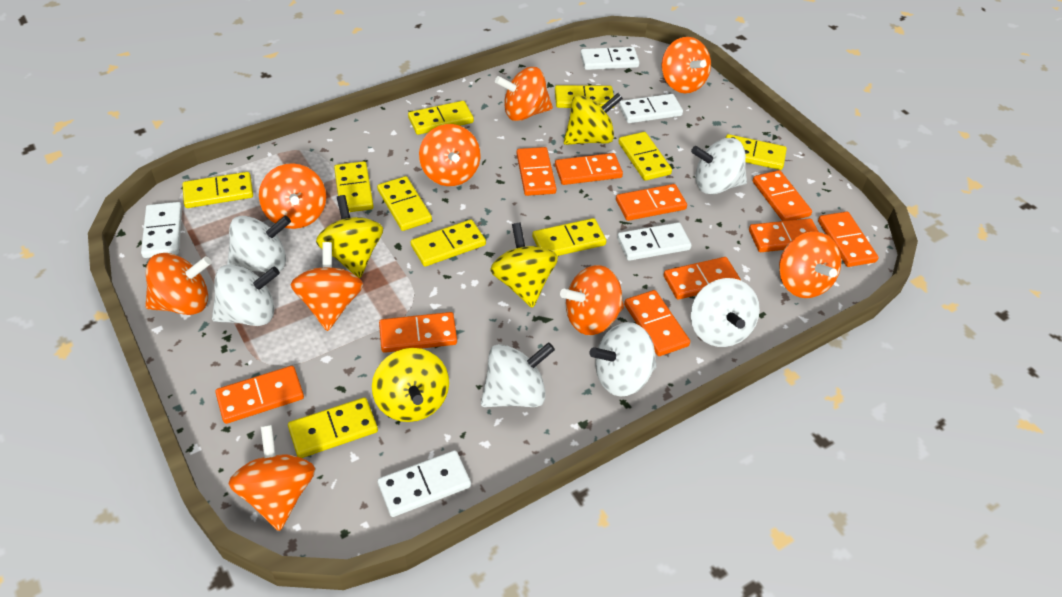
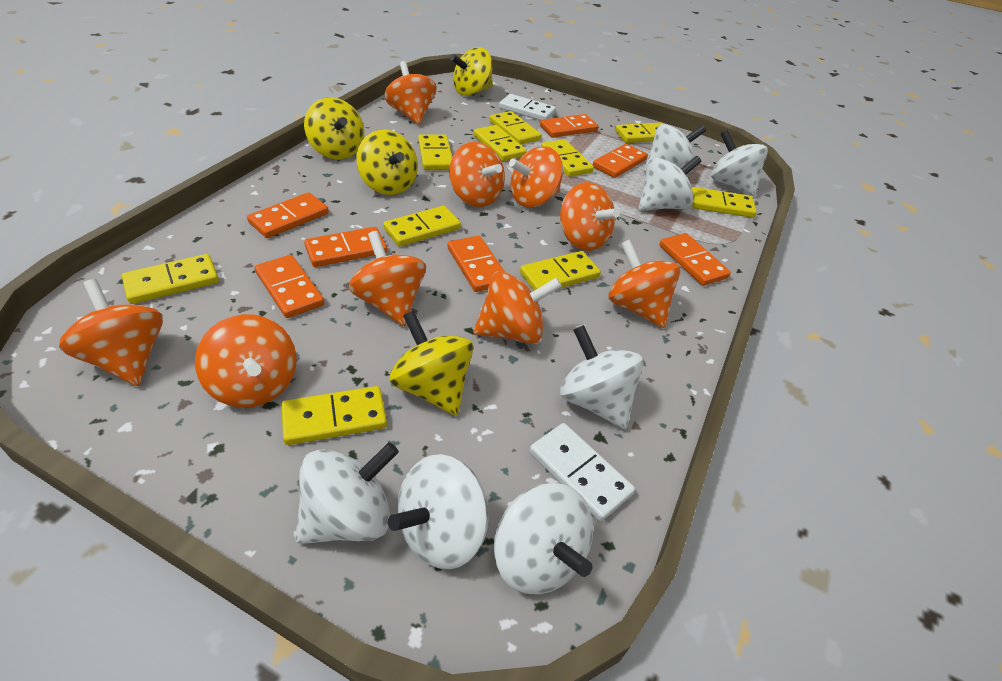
orange domino: 10 -> 7
white domino: 5 -> 2
white spinning top: 6 -> 7

